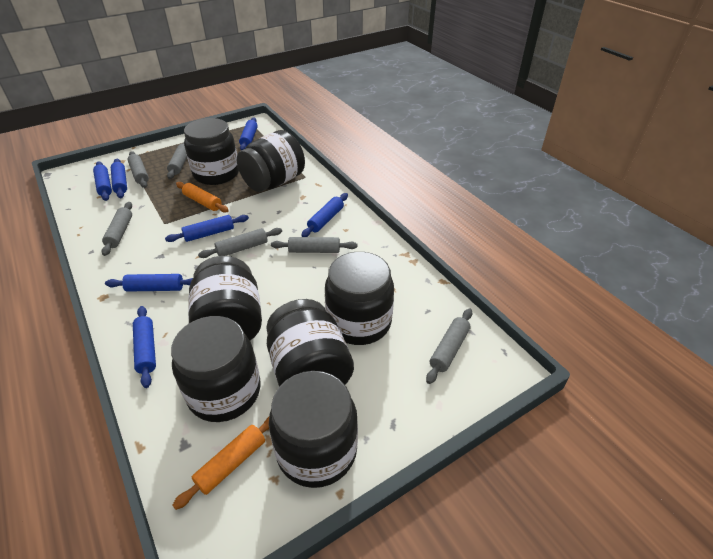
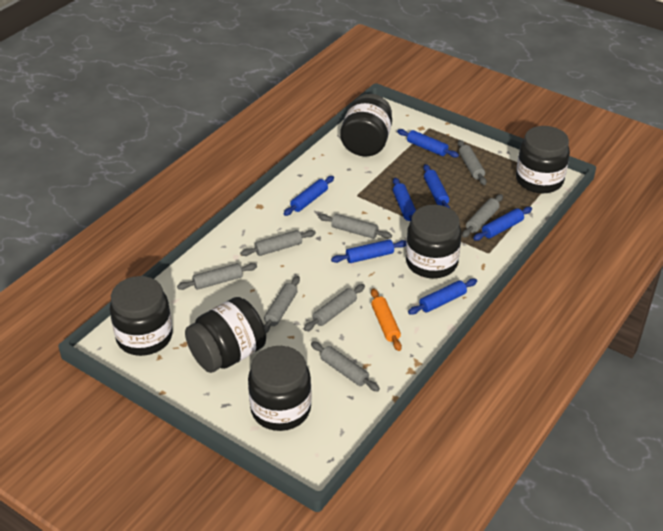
black jar: 7 -> 6
grey rolling pin: 6 -> 8
orange rolling pin: 2 -> 1

